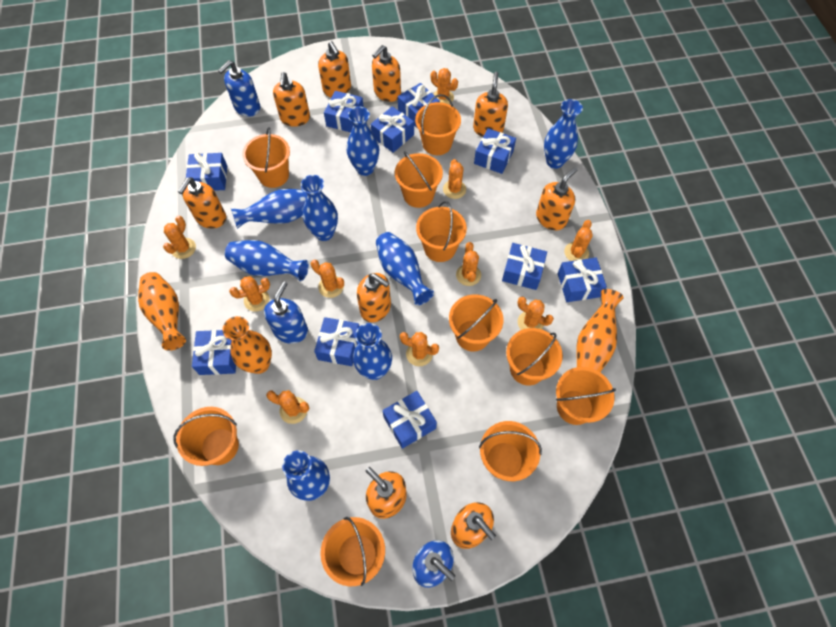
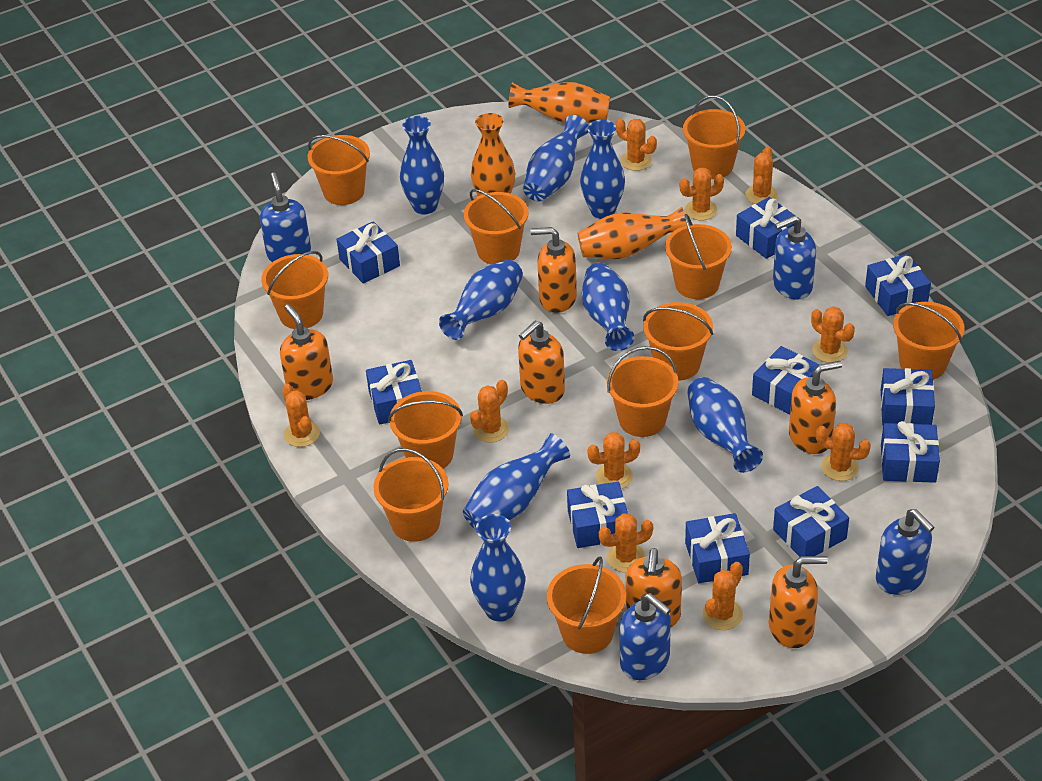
blue soap dispenser: 3 -> 4
orange bucket: 10 -> 11
orange soap dispenser: 9 -> 6

